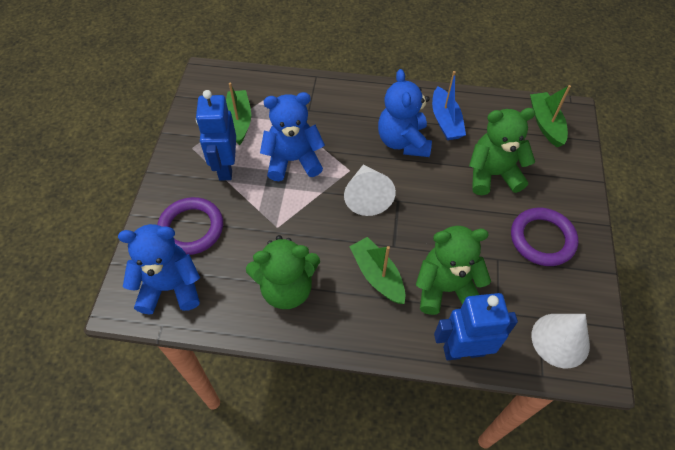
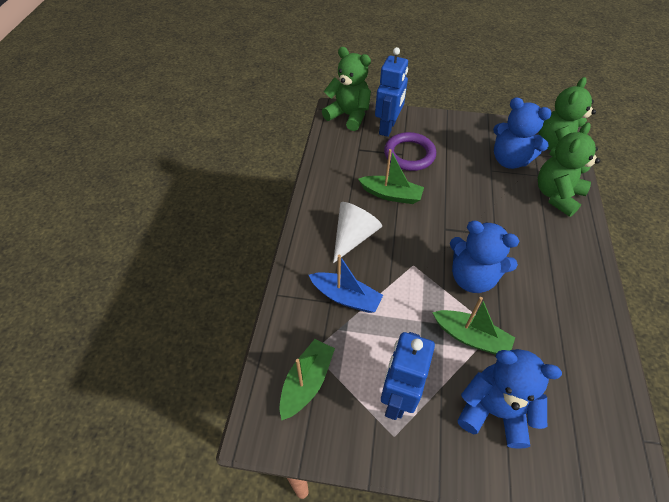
purple ring: 2 -> 1
white cone: 2 -> 1

